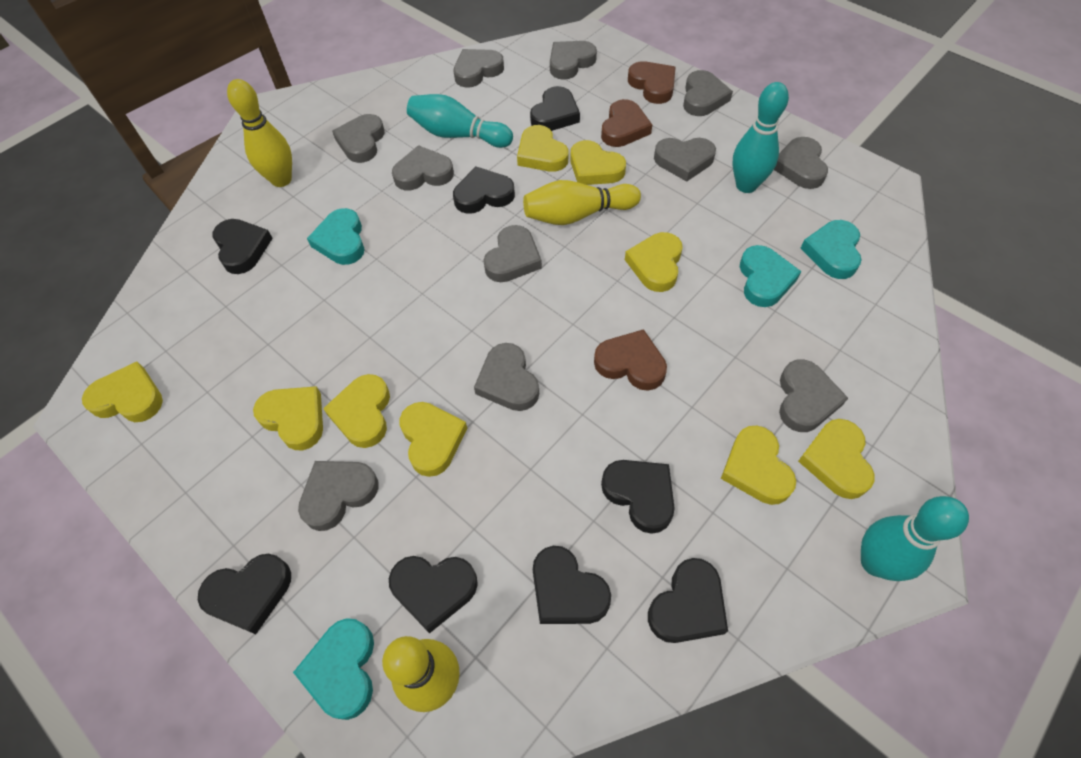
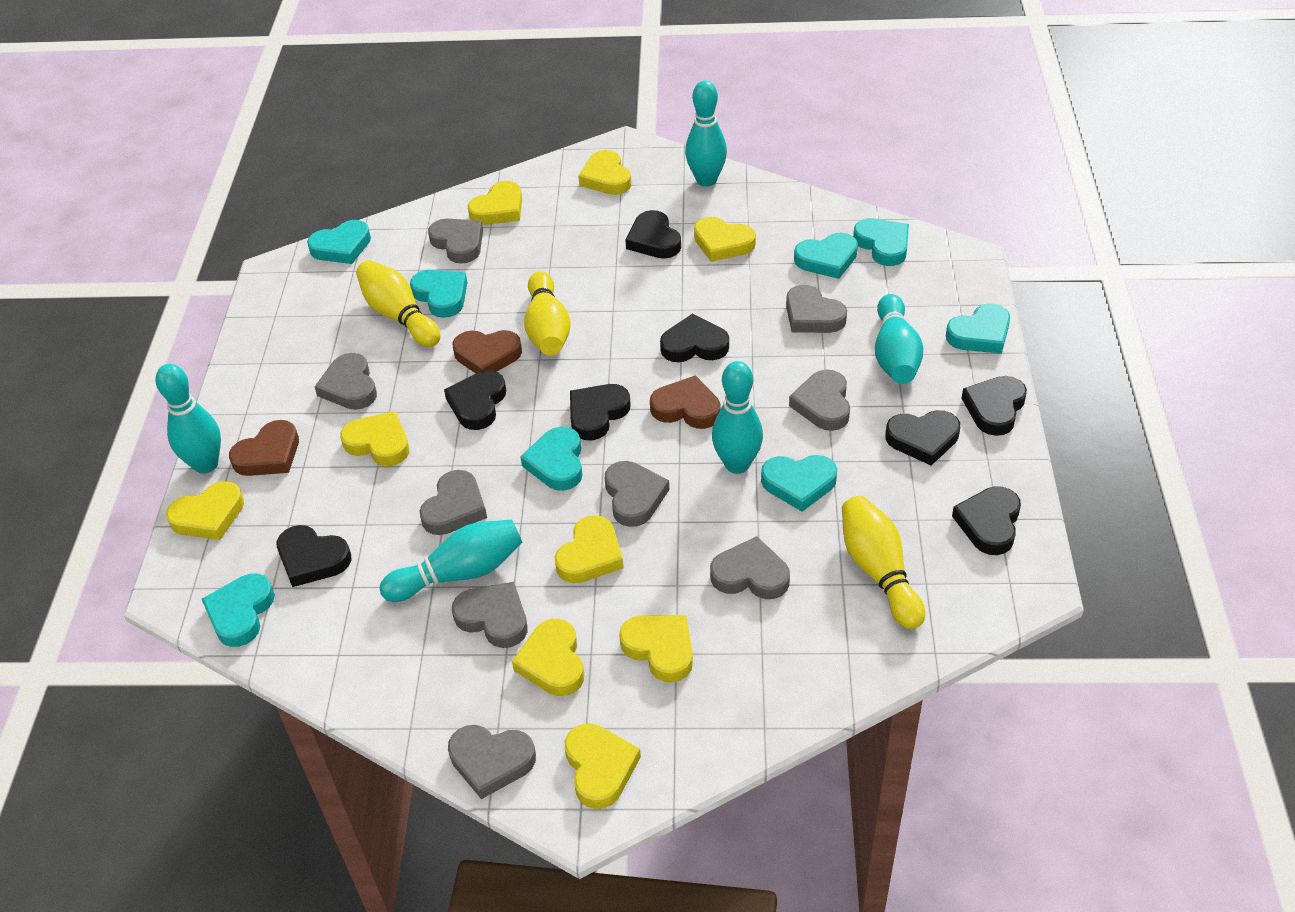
grey heart: 11 -> 9
turquoise bowling pin: 3 -> 5
turquoise heart: 4 -> 8

